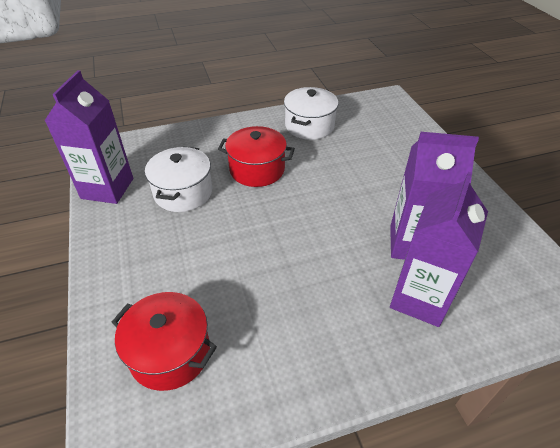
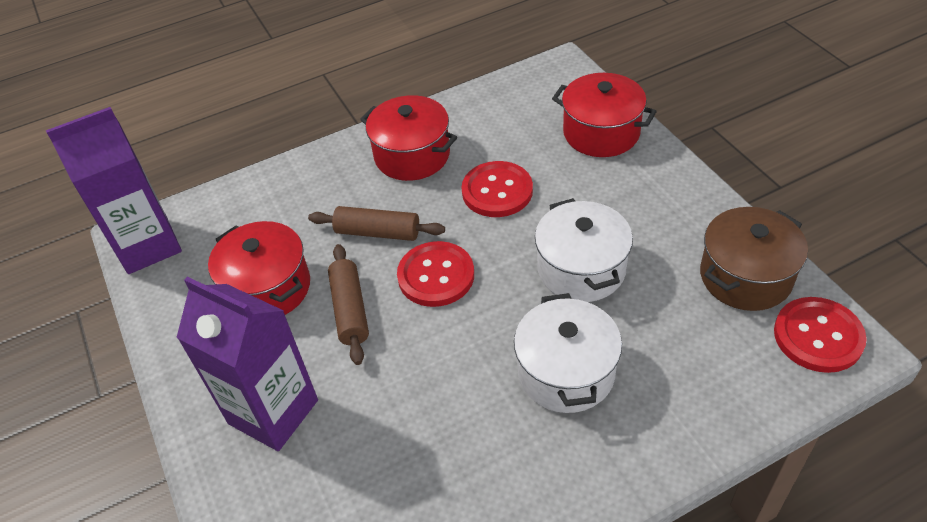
brown pot: 0 -> 1
brown rolling pin: 0 -> 2
purple carton: 3 -> 2
red button: 0 -> 3
red pot: 2 -> 3

